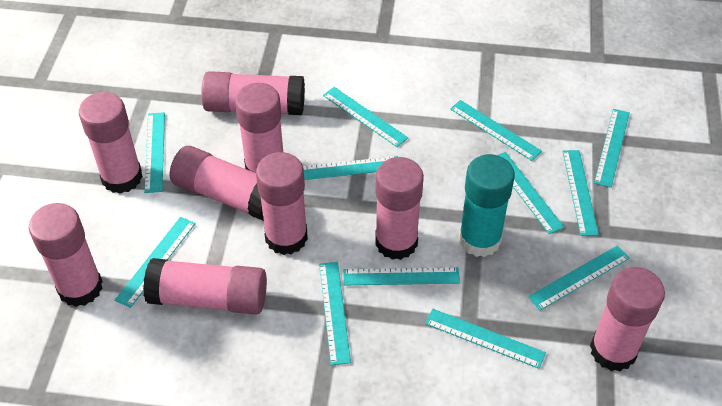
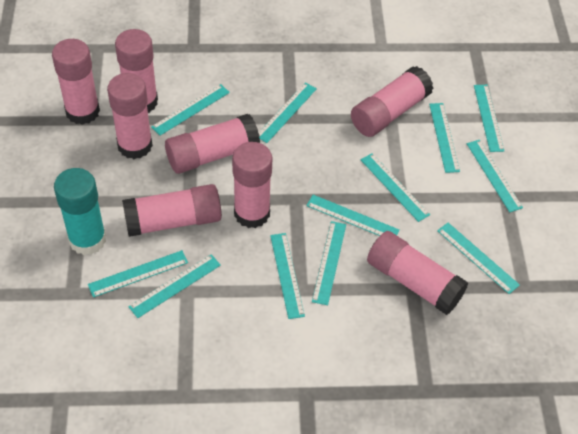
pink glue stick: 9 -> 8

